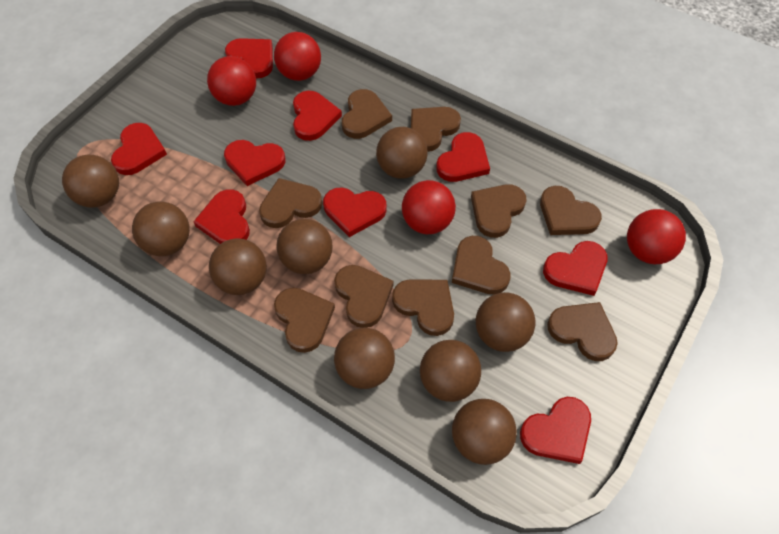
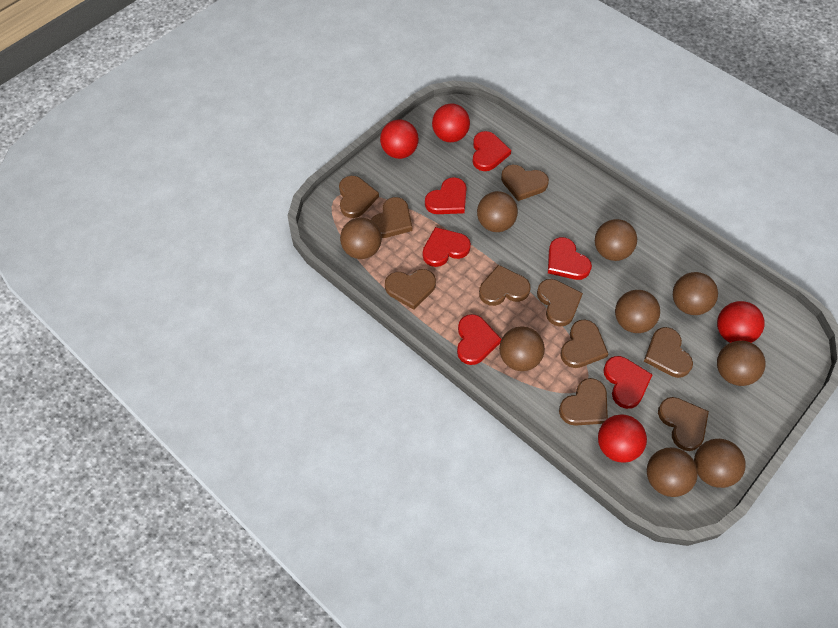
red heart: 9 -> 6

